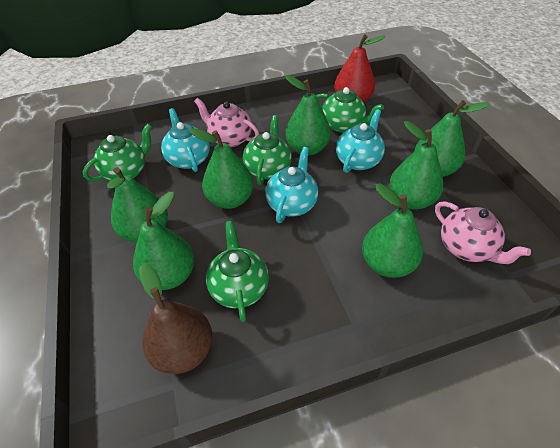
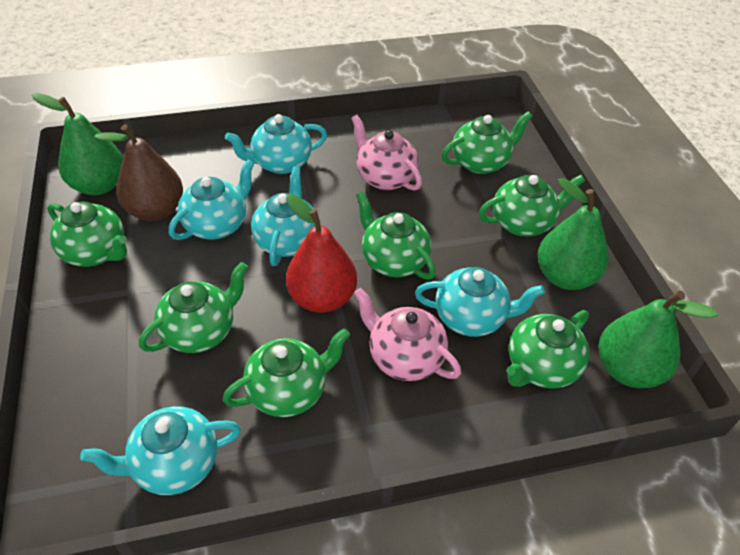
green pear: 7 -> 3
green teapot: 4 -> 7
turquoise teapot: 3 -> 5

